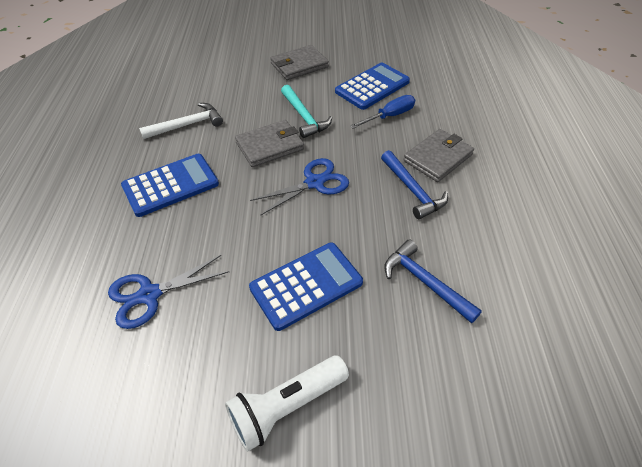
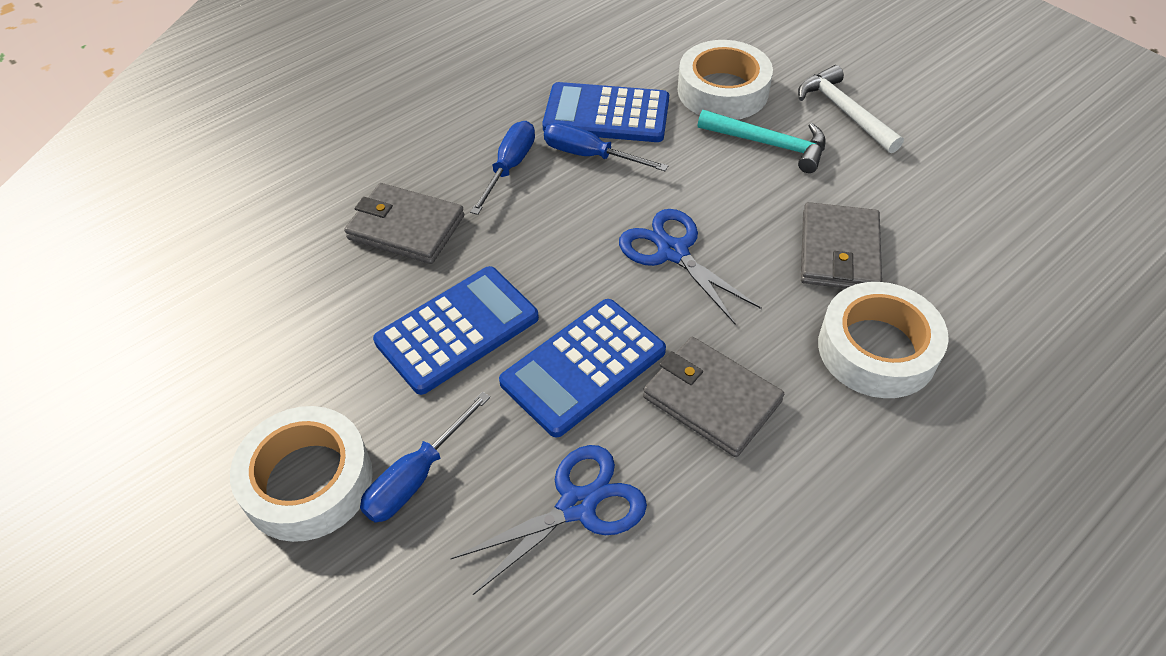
blue hammer: 2 -> 0
blue screwdriver: 1 -> 3
white flashlight: 1 -> 0
white tape: 0 -> 3

